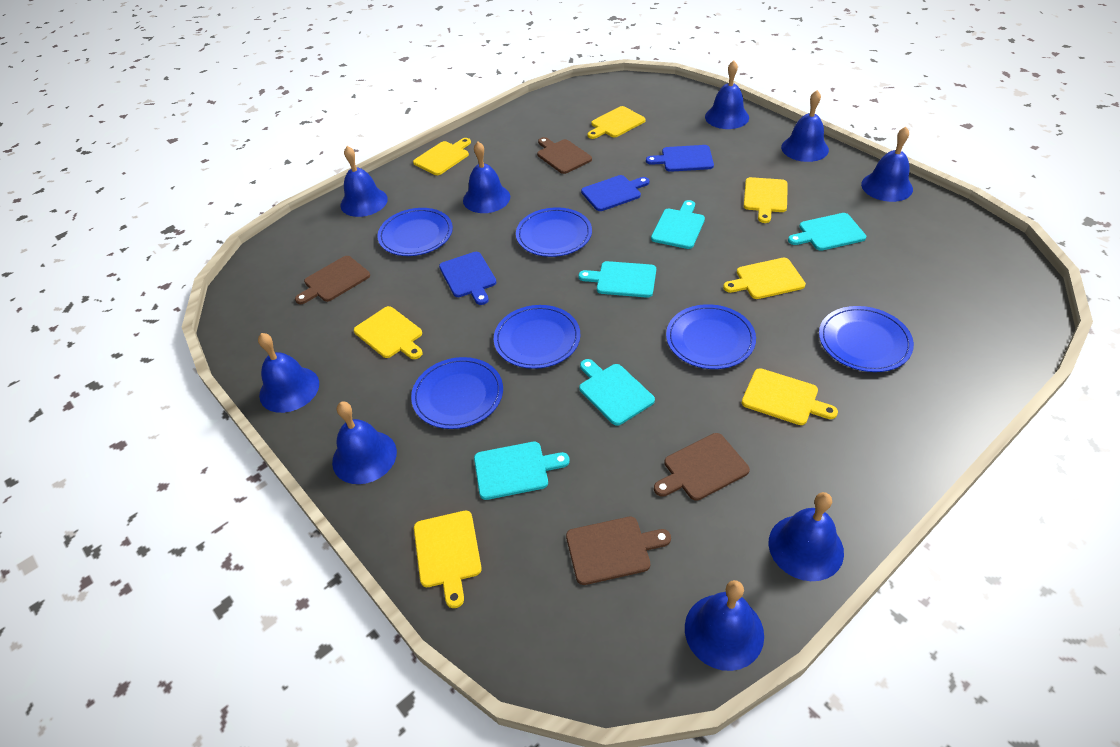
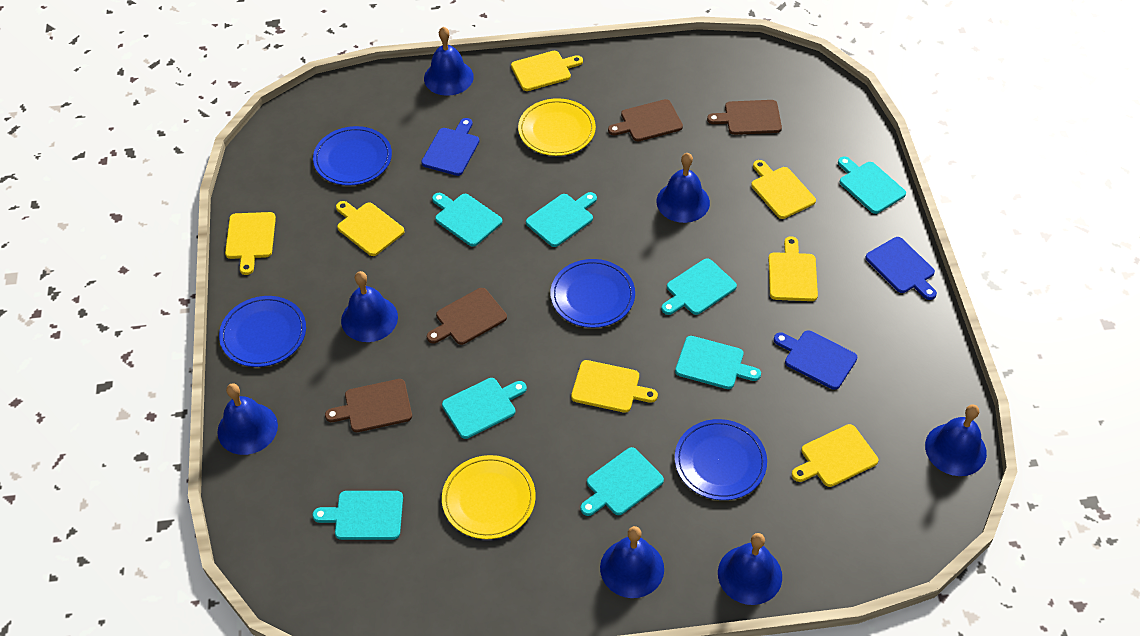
blue bell: 9 -> 7
blue plate: 6 -> 4
turquoise cutting board: 5 -> 8
yellow plate: 0 -> 2

